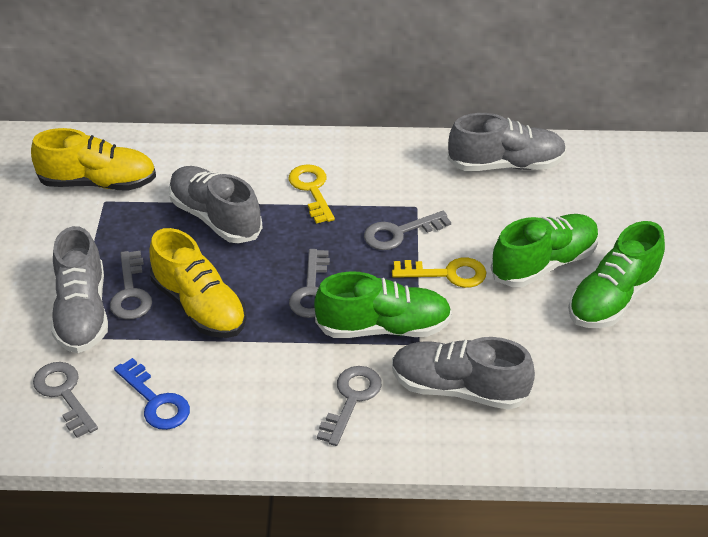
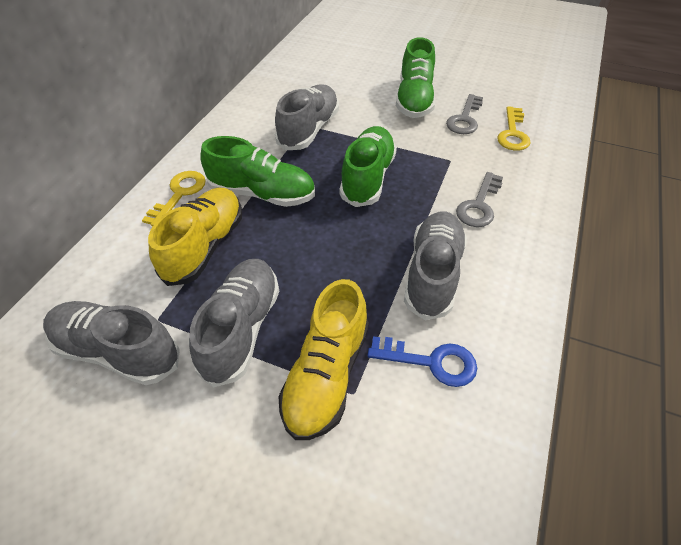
grey key: 5 -> 2

